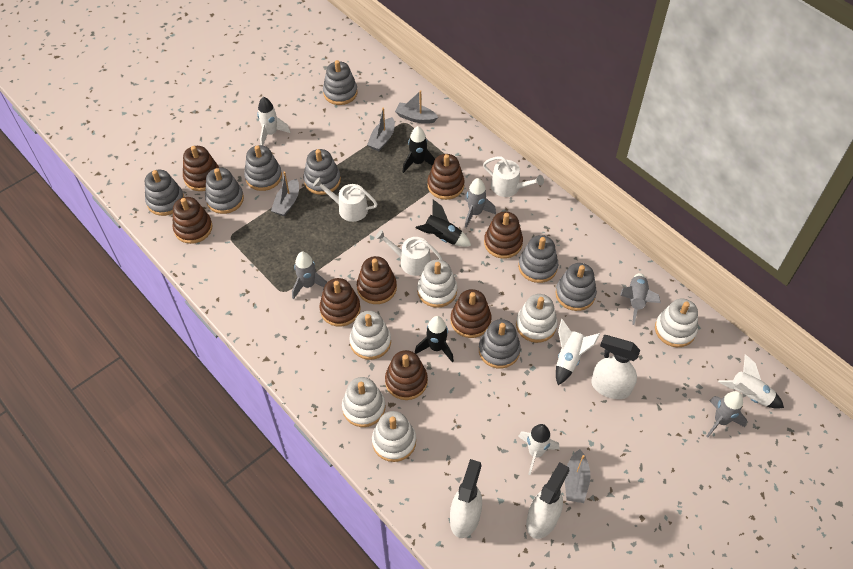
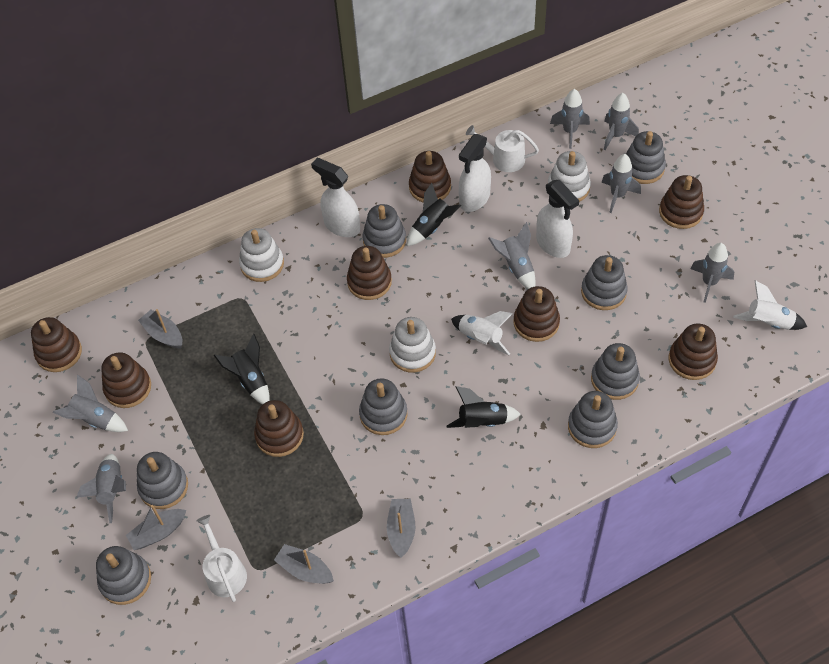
grey rocket: 4 -> 7
white rocket: 4 -> 2
white stacking toy: 6 -> 3
white watering can: 3 -> 2

